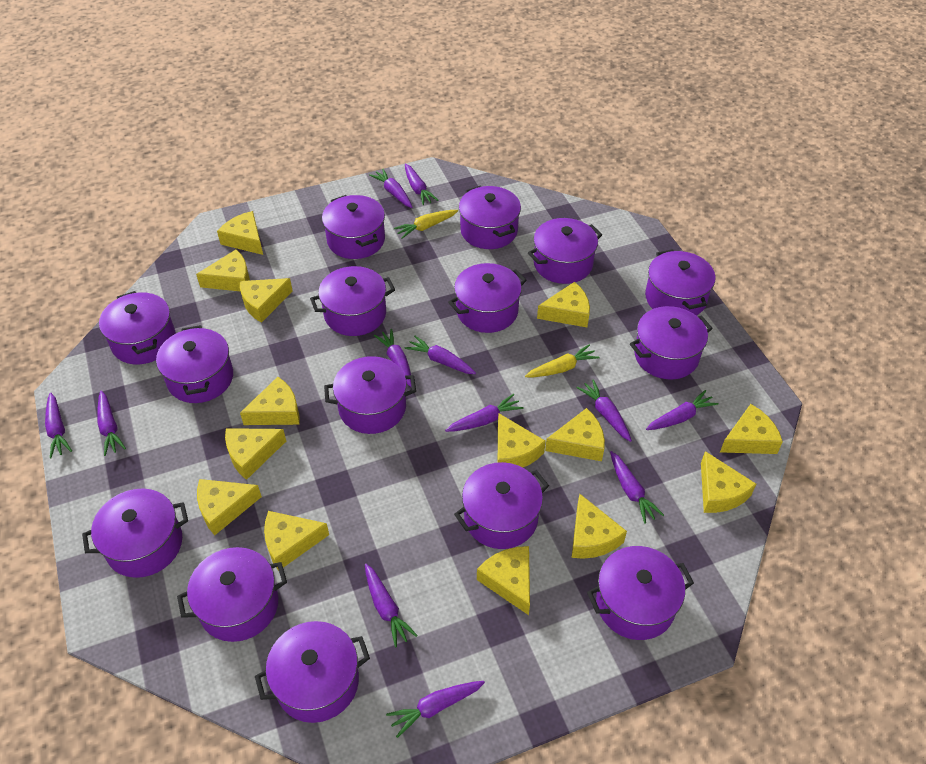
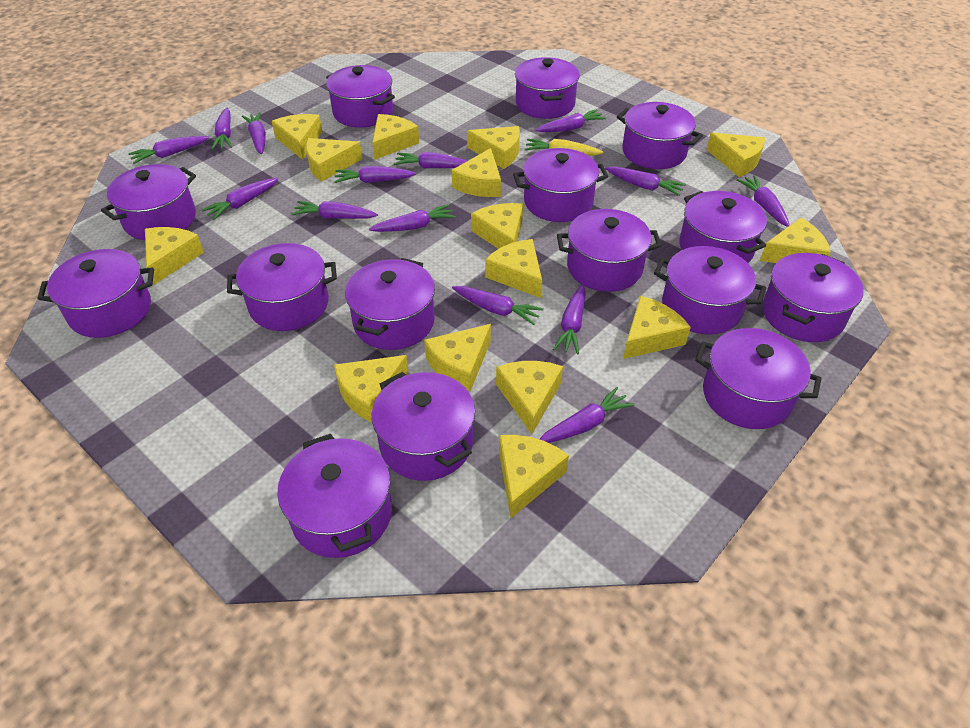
purple carrot: 12 -> 14
yellow carrot: 2 -> 1
yellow cheese: 14 -> 15

